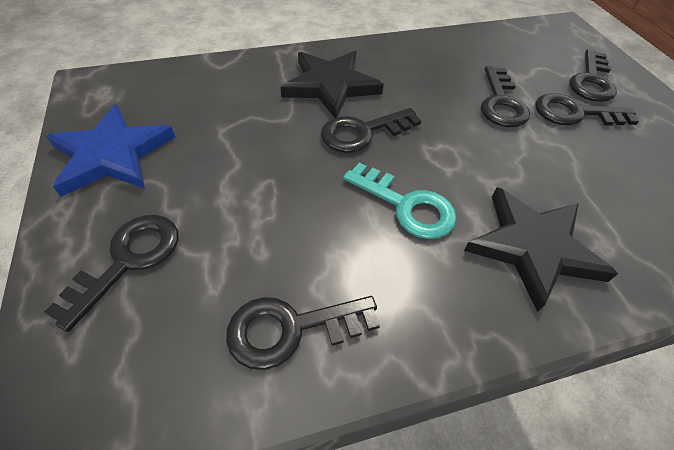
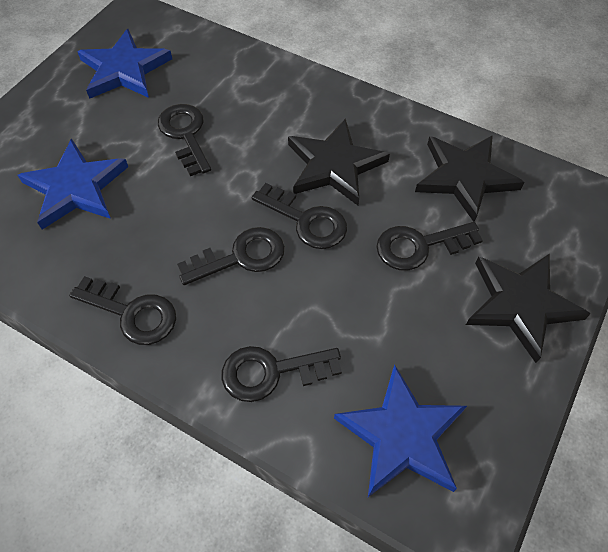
black star: 2 -> 3
blue star: 1 -> 3
turquoise key: 1 -> 0

